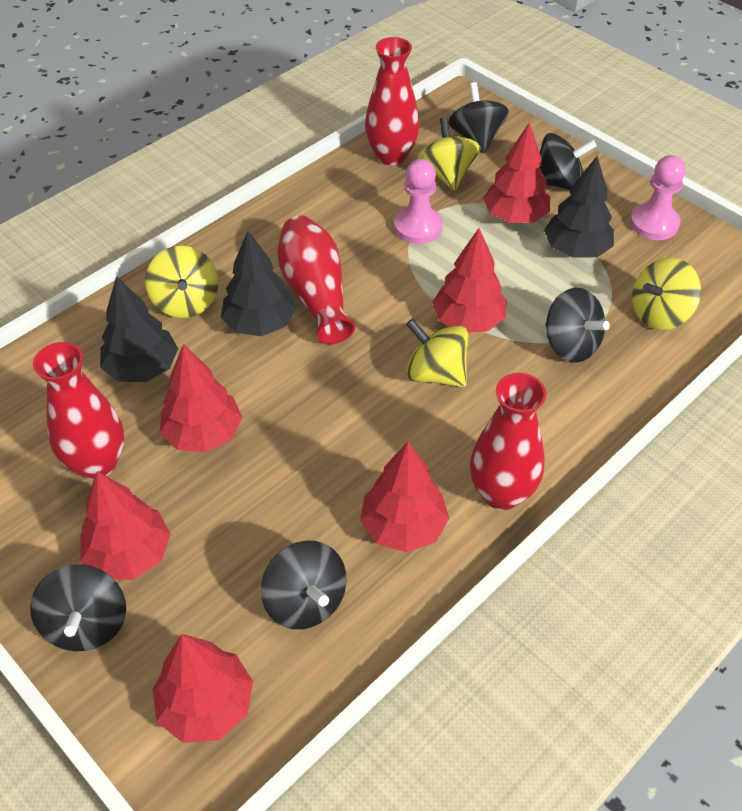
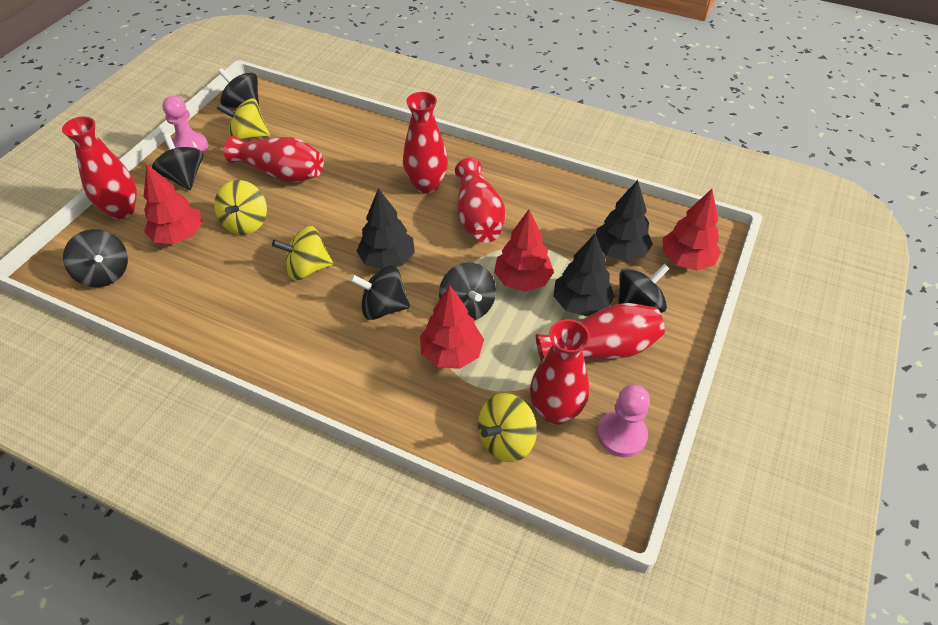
black spinning top: 5 -> 6
red tree: 6 -> 4
red vase: 4 -> 6

